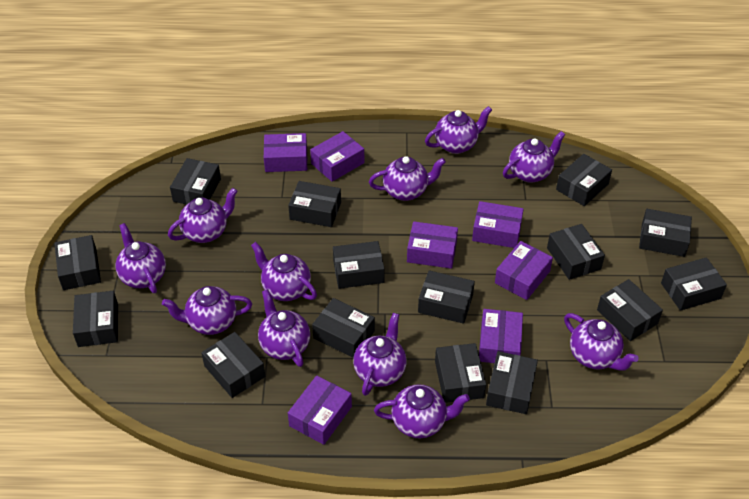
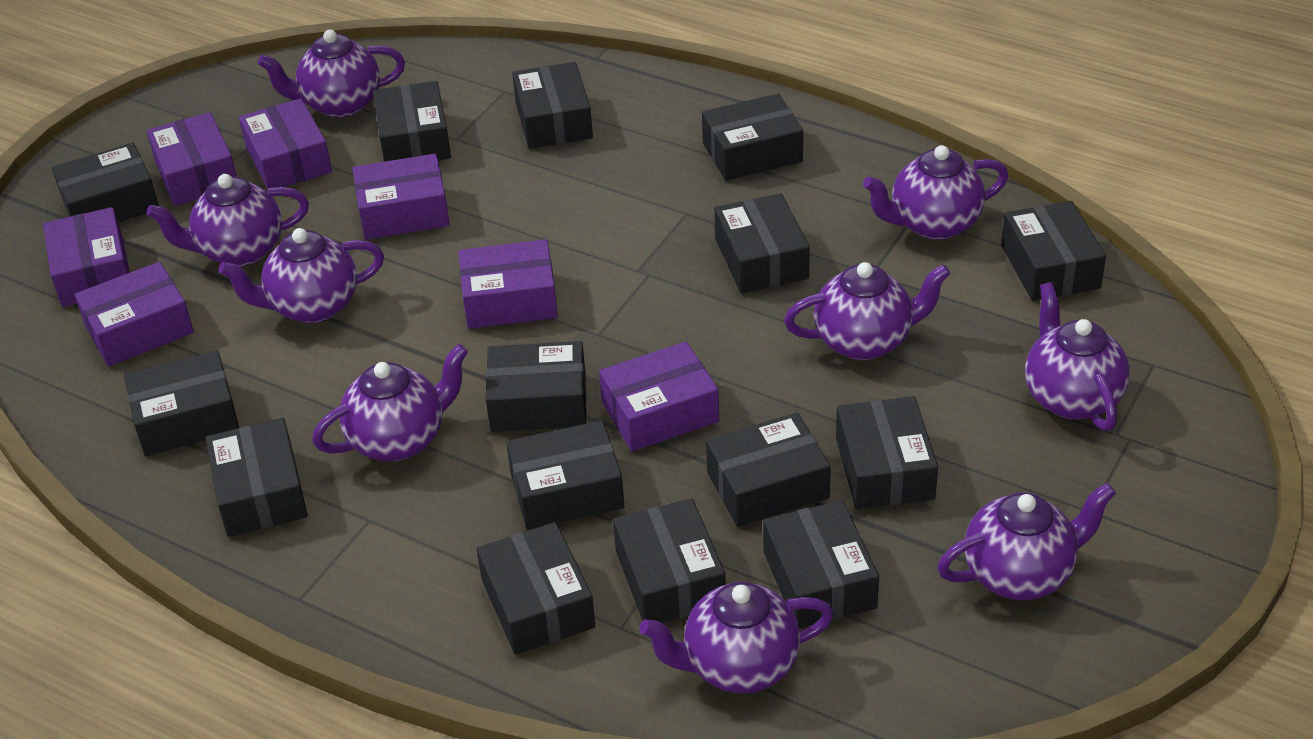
purple teapot: 11 -> 9

